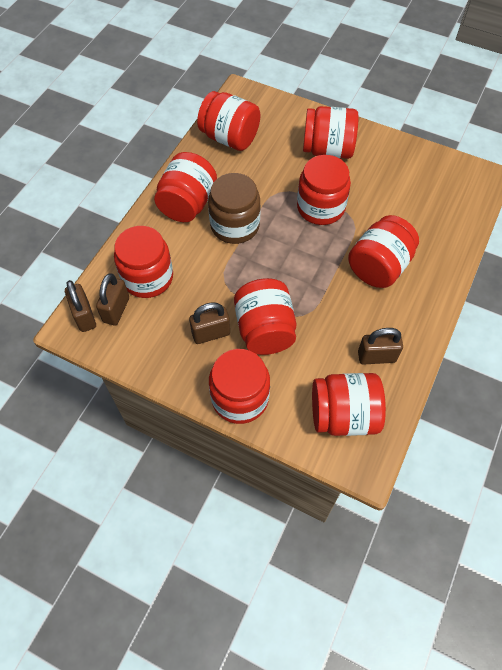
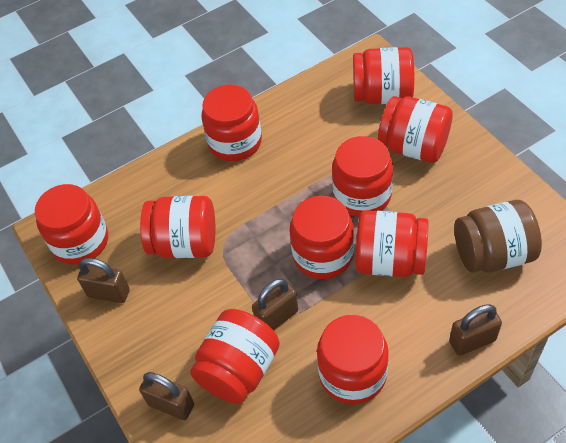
red jar: 9 -> 10

